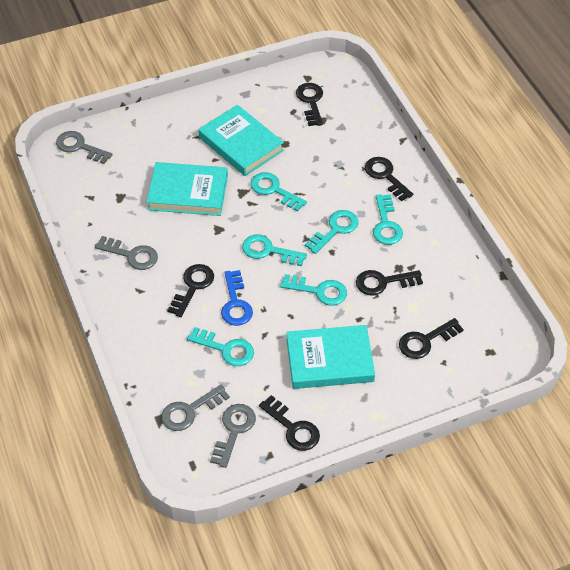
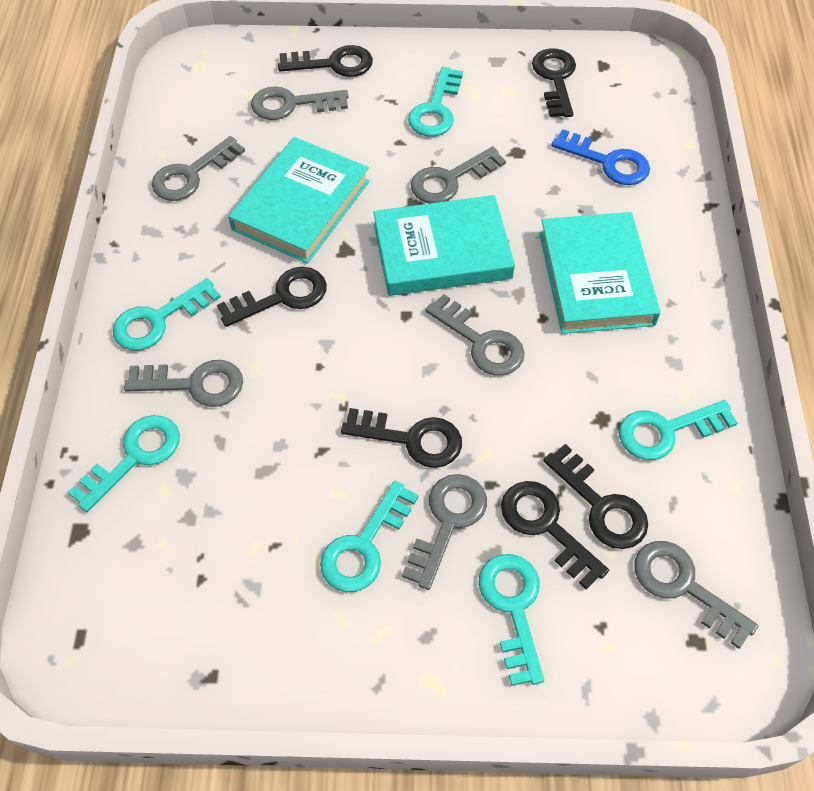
grey key: 4 -> 7

